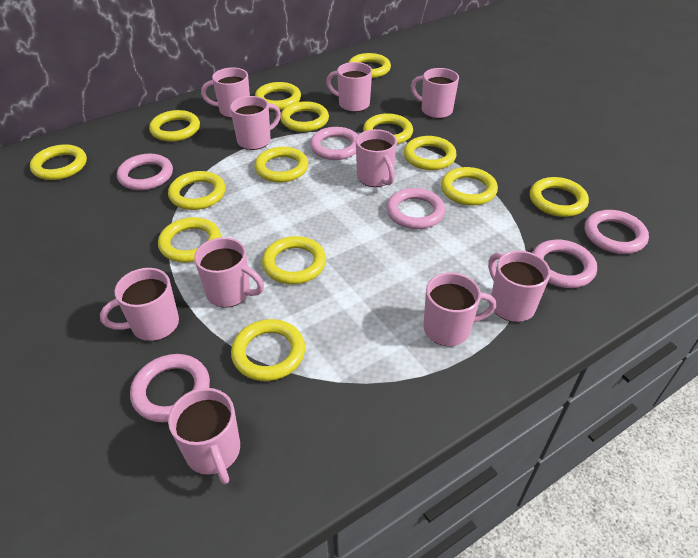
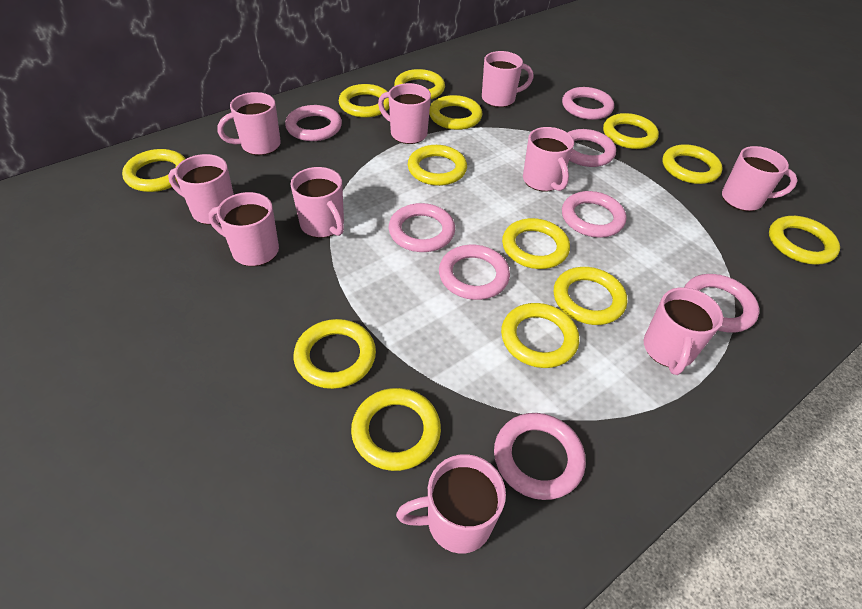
pink ring: 6 -> 8
yellow ring: 14 -> 13

